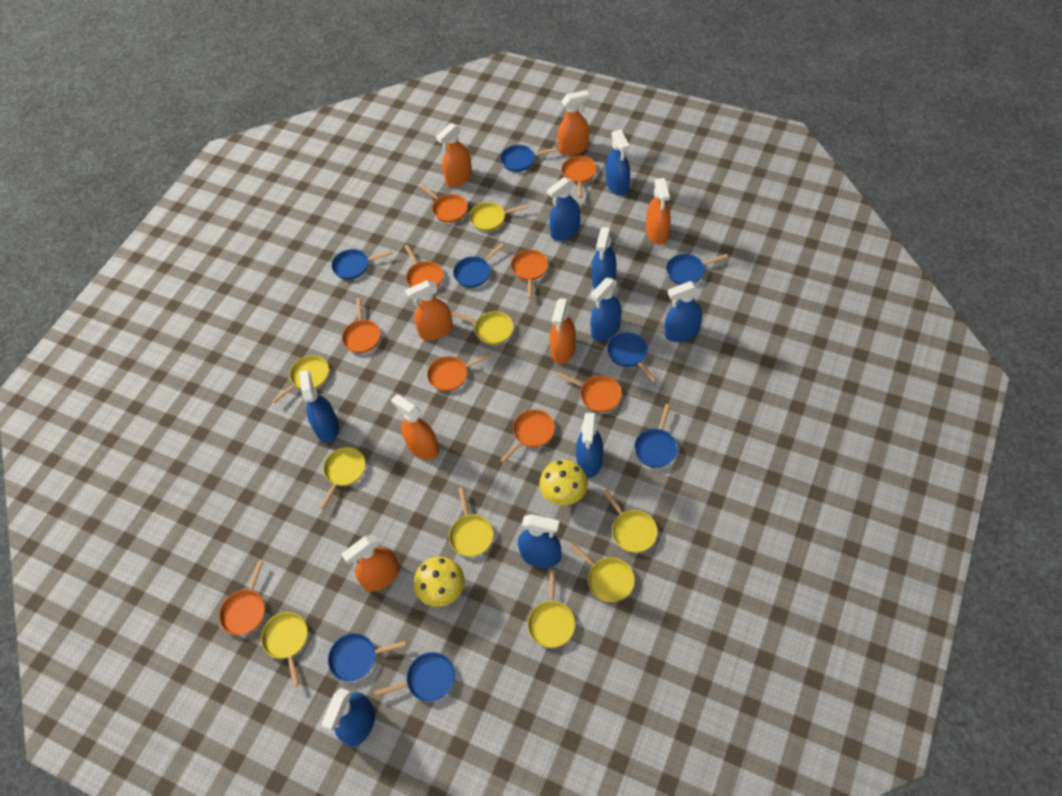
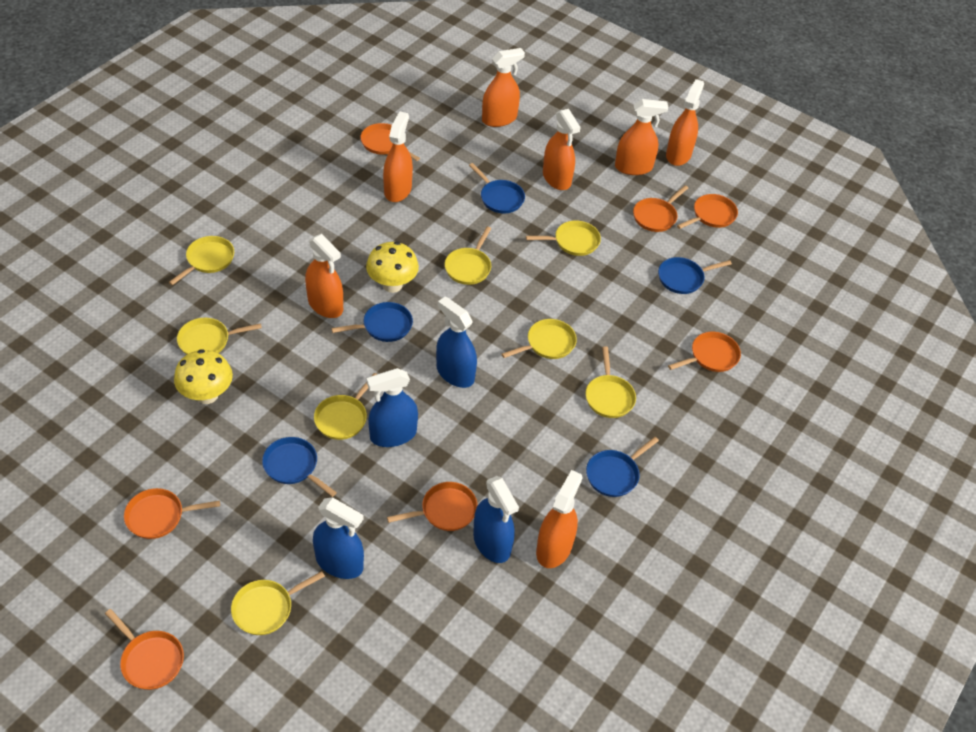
blue pan: 8 -> 5
blue spray bottle: 9 -> 4
orange pan: 9 -> 7
yellow pan: 9 -> 8

